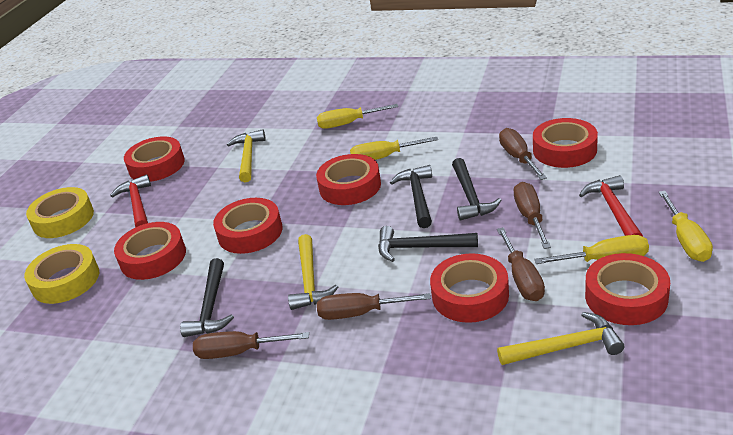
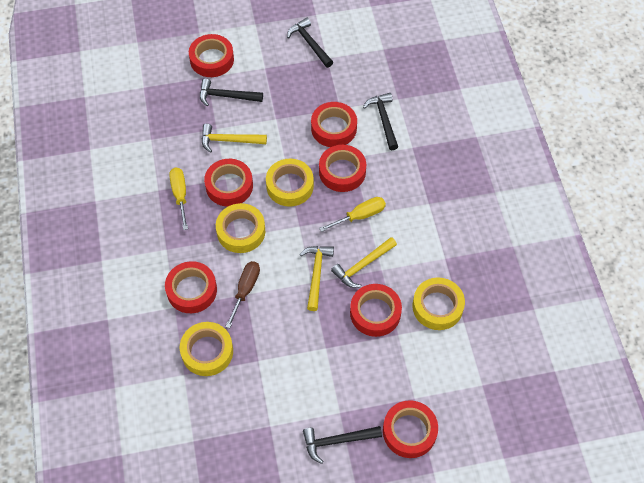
brown screwdriver: 5 -> 1
red hammer: 2 -> 0
yellow screwdriver: 4 -> 2
yellow tape: 2 -> 4

